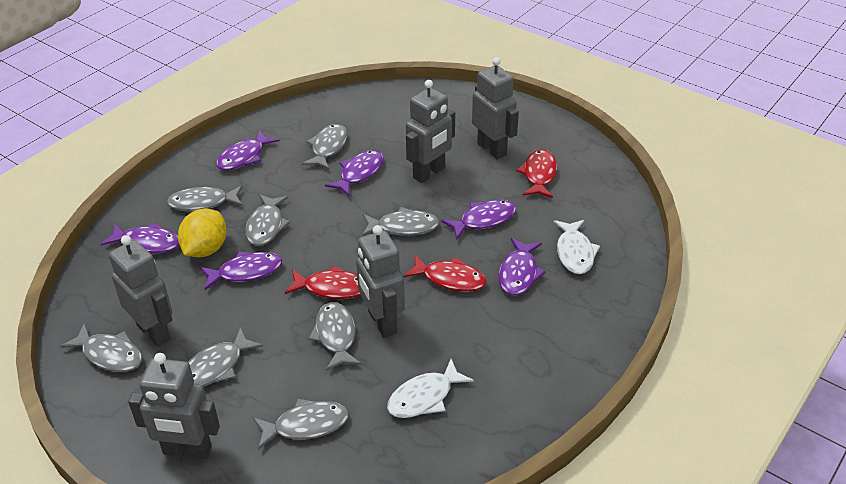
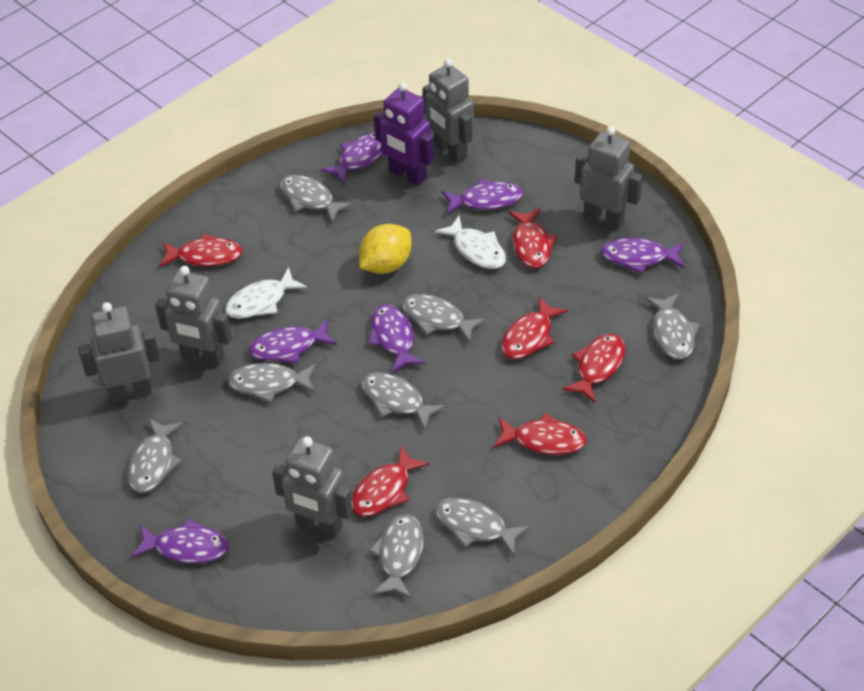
purple robot: 0 -> 1
red fish: 3 -> 6

